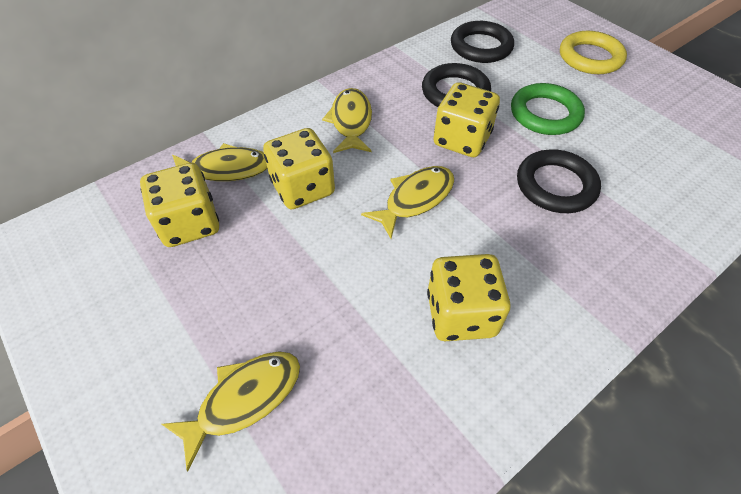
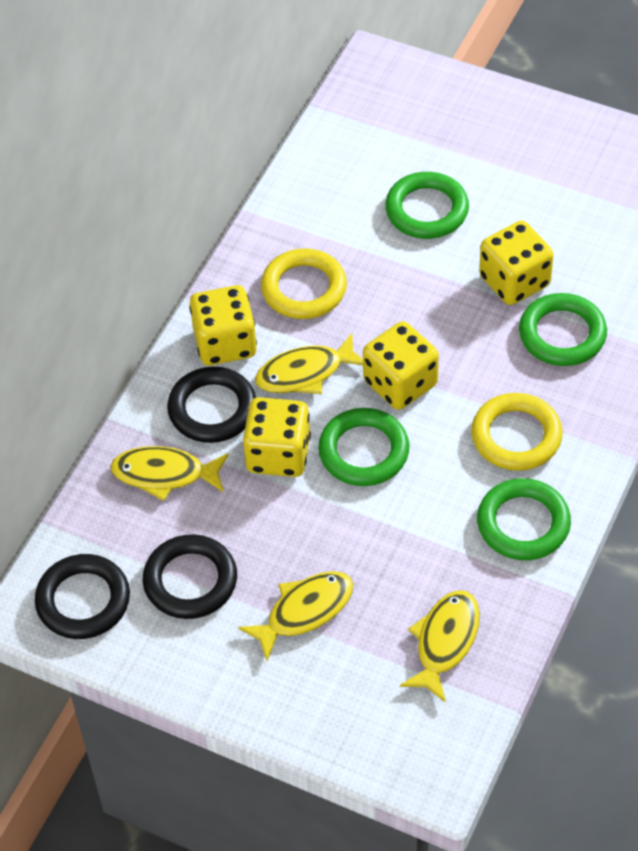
green ring: 1 -> 4
yellow ring: 1 -> 2

